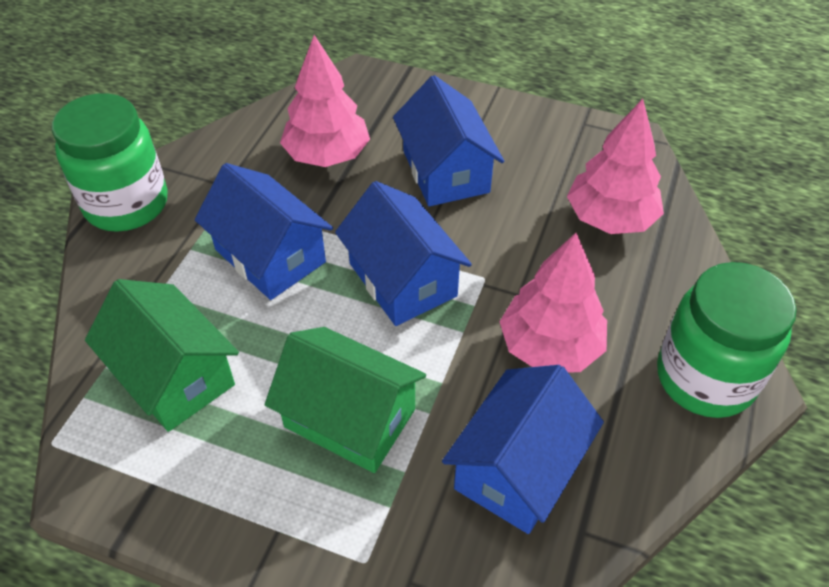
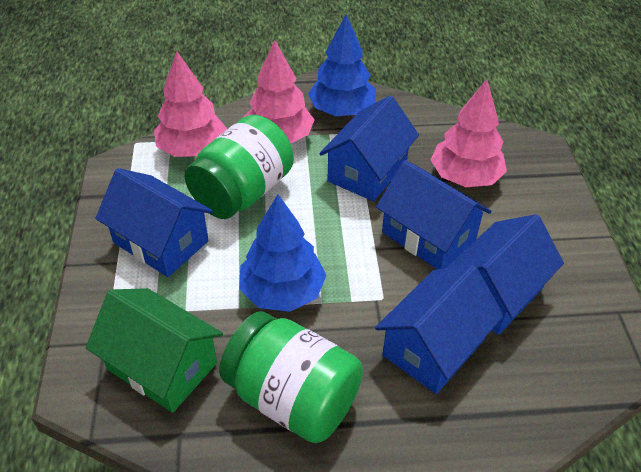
blue house: 4 -> 5
blue tree: 0 -> 2
green house: 2 -> 1

